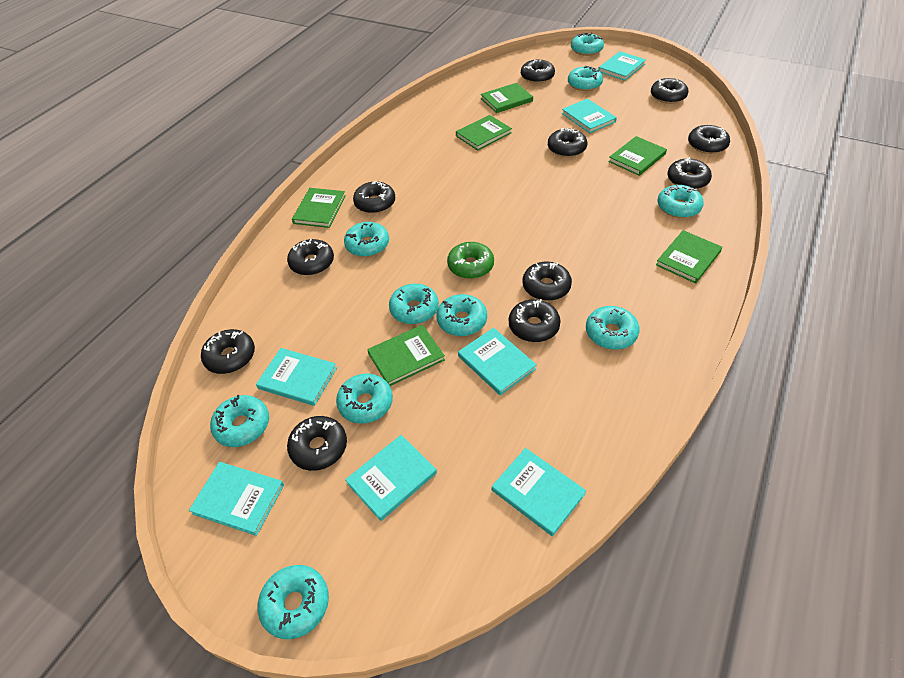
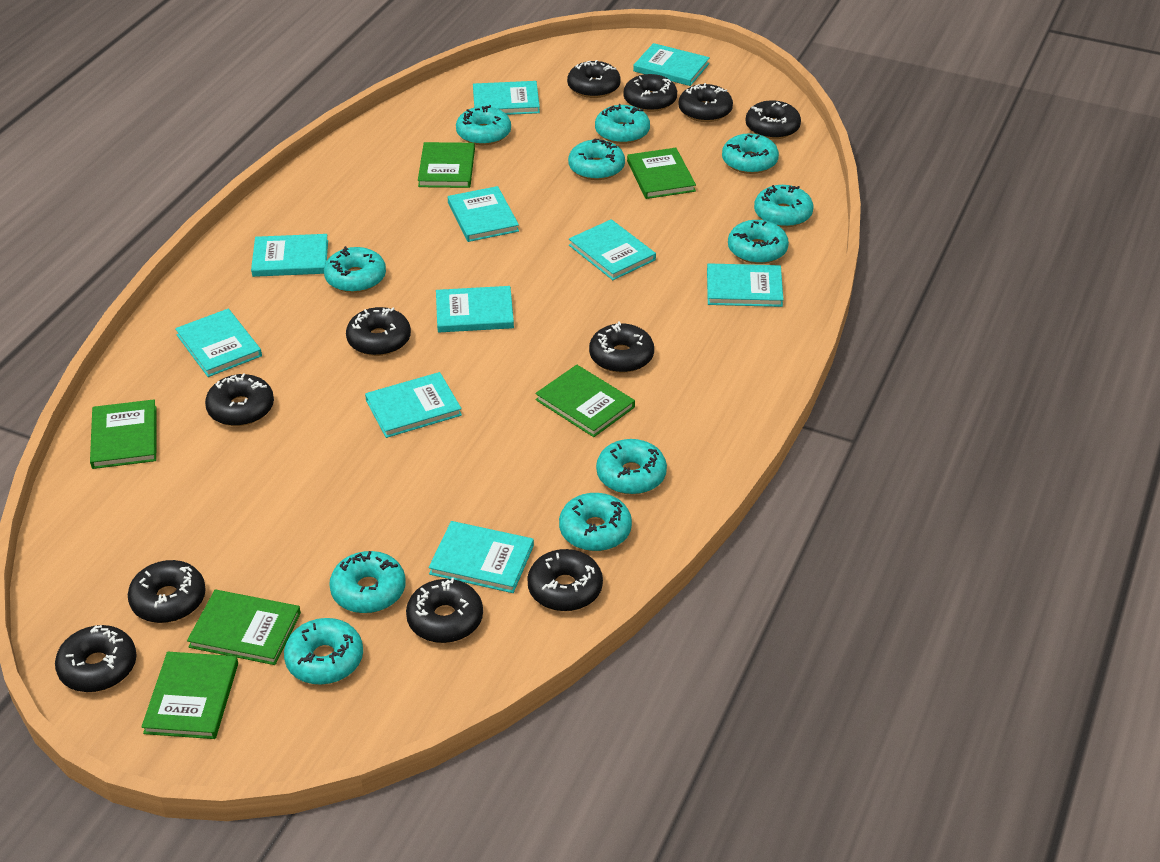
green donut: 1 -> 0
turquoise book: 7 -> 10
turquoise donut: 10 -> 11

